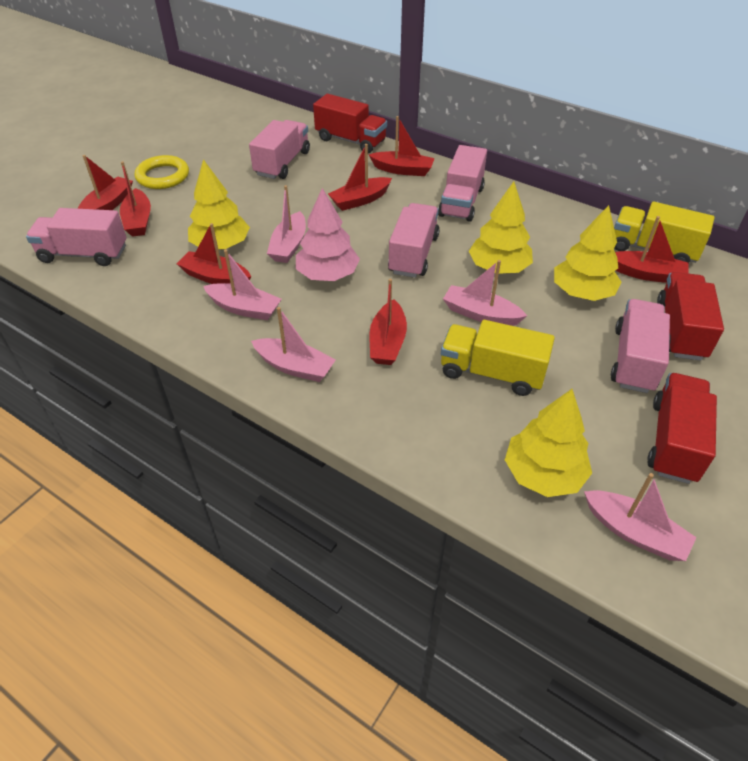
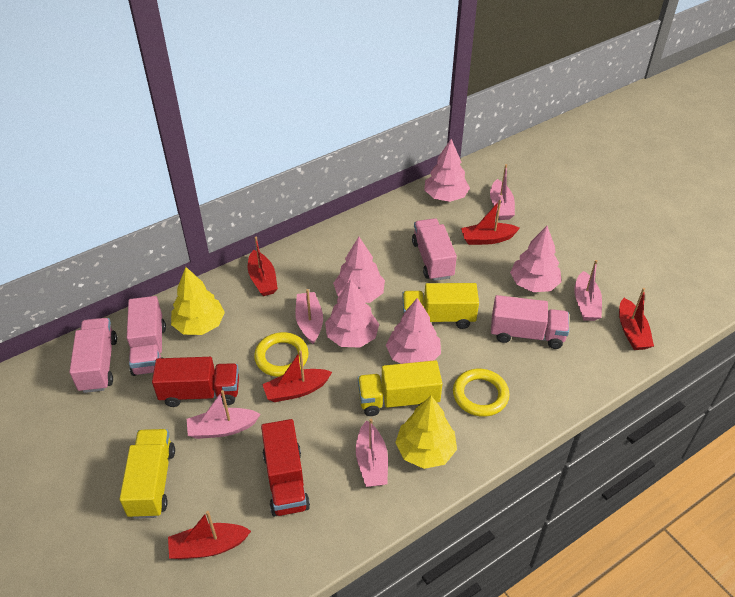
pink tree: 1 -> 5
pink truck: 5 -> 4
red boat: 7 -> 5
red truck: 3 -> 2
yellow ring: 1 -> 2
yellow tree: 4 -> 2
yellow truck: 2 -> 3

